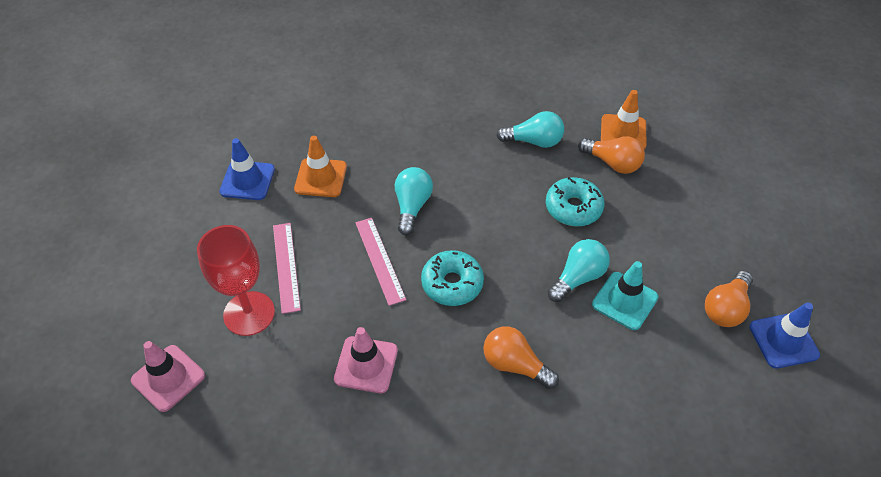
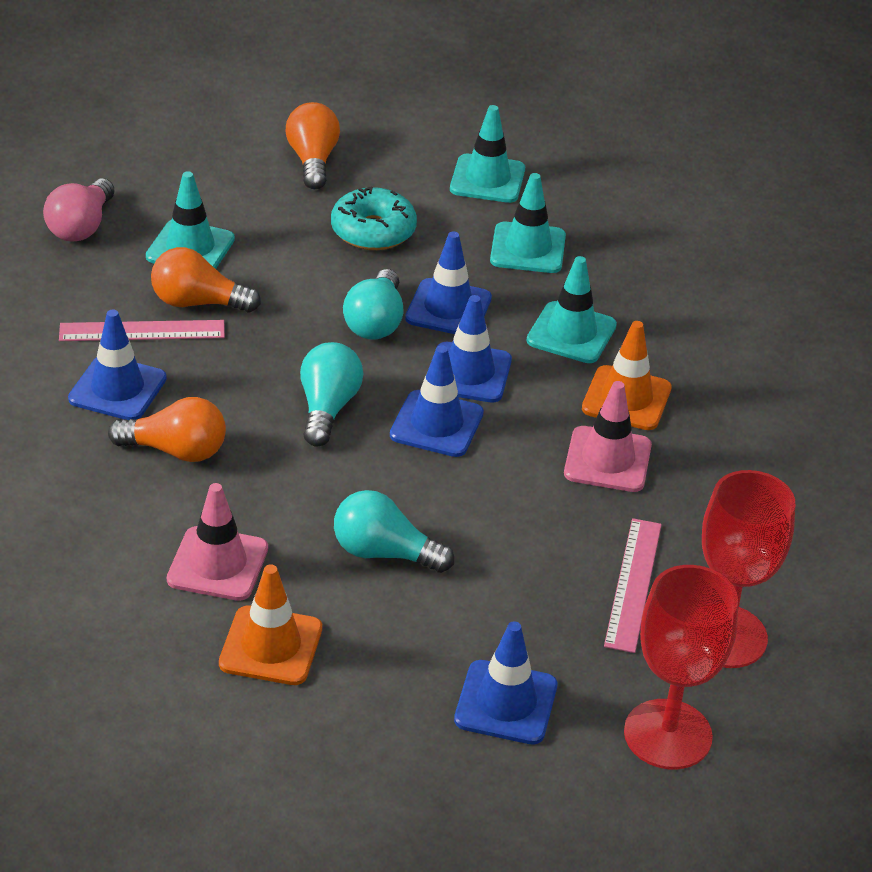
blue traffic cone: 2 -> 5
pink light bulb: 0 -> 1
red goblet: 1 -> 2
turquoise donut: 2 -> 1
turquoise traffic cone: 1 -> 4

